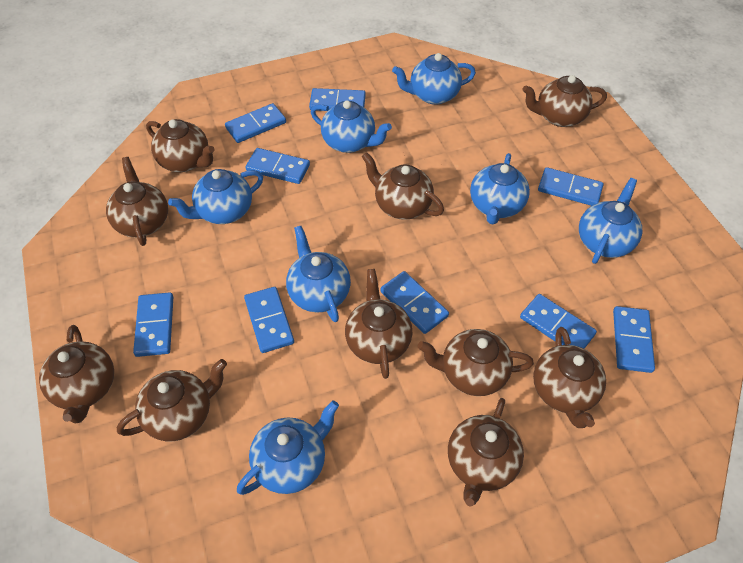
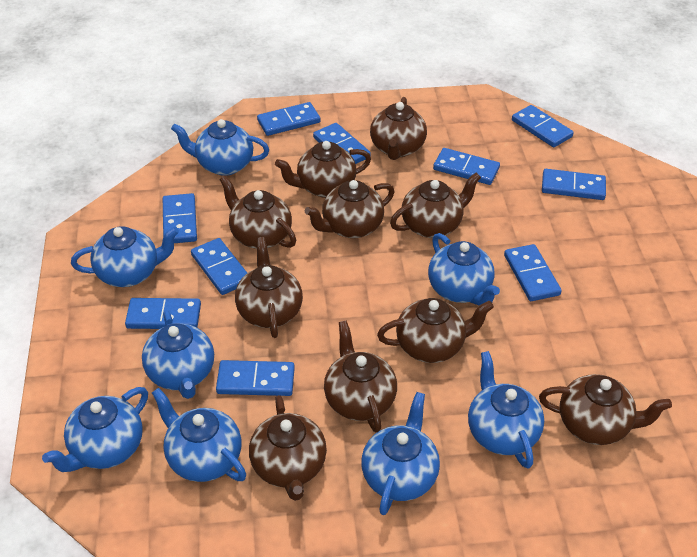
blue domino: 9 -> 10
blue teapot: 7 -> 8

